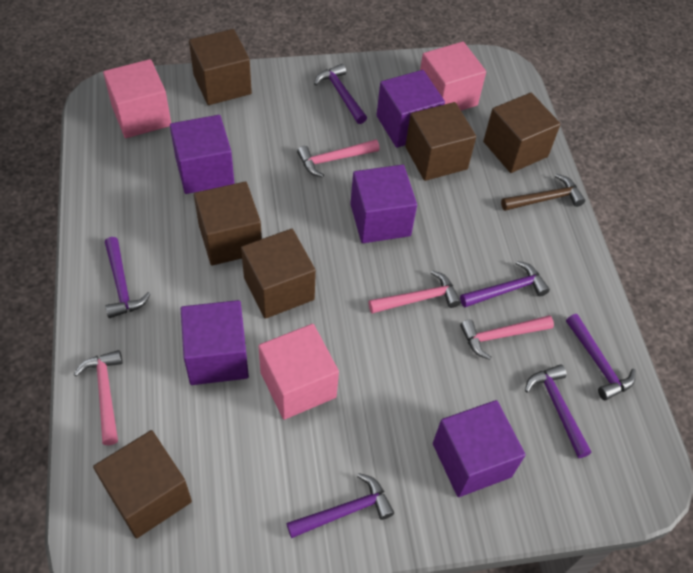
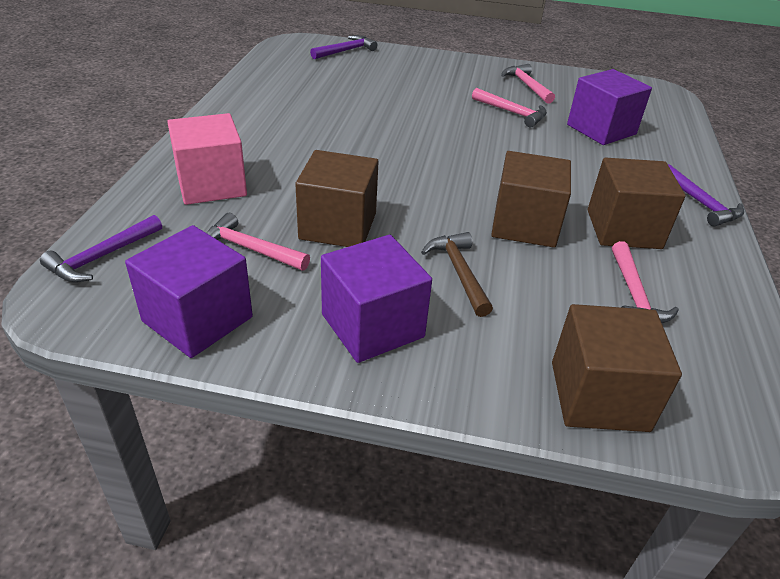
brown cube: 6 -> 4
pink cube: 3 -> 1
purple cube: 5 -> 3
purple hammer: 6 -> 3

